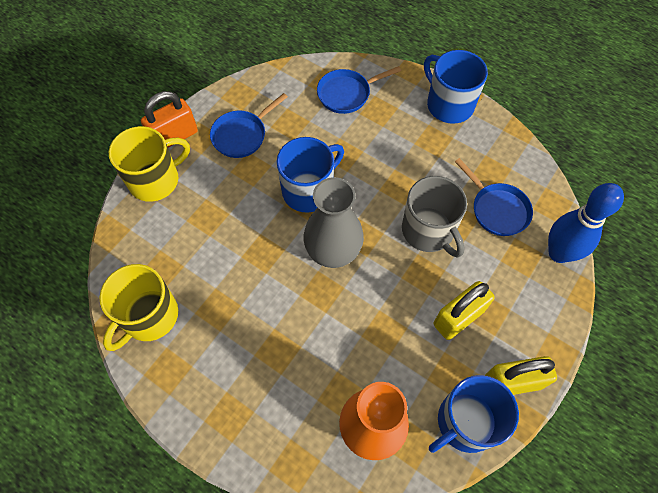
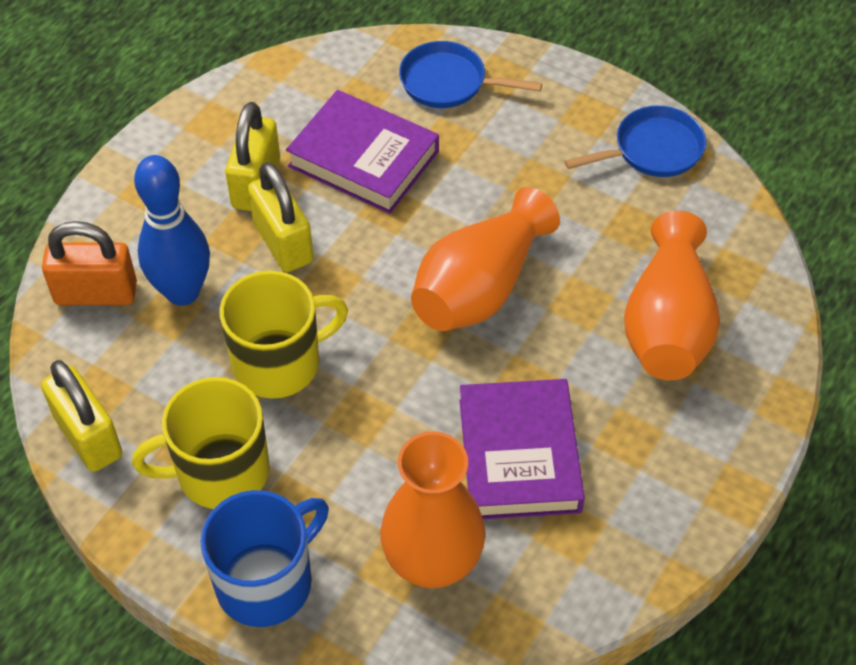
blue mug: 3 -> 1
blue pan: 3 -> 2
grey mug: 1 -> 0
grey vase: 1 -> 0
orange vase: 1 -> 3
purple book: 0 -> 2
yellow padlock: 2 -> 3

